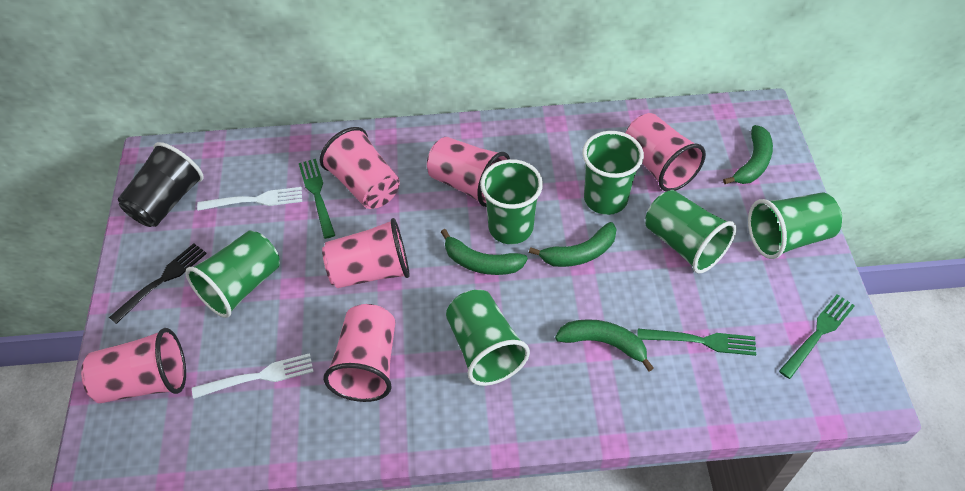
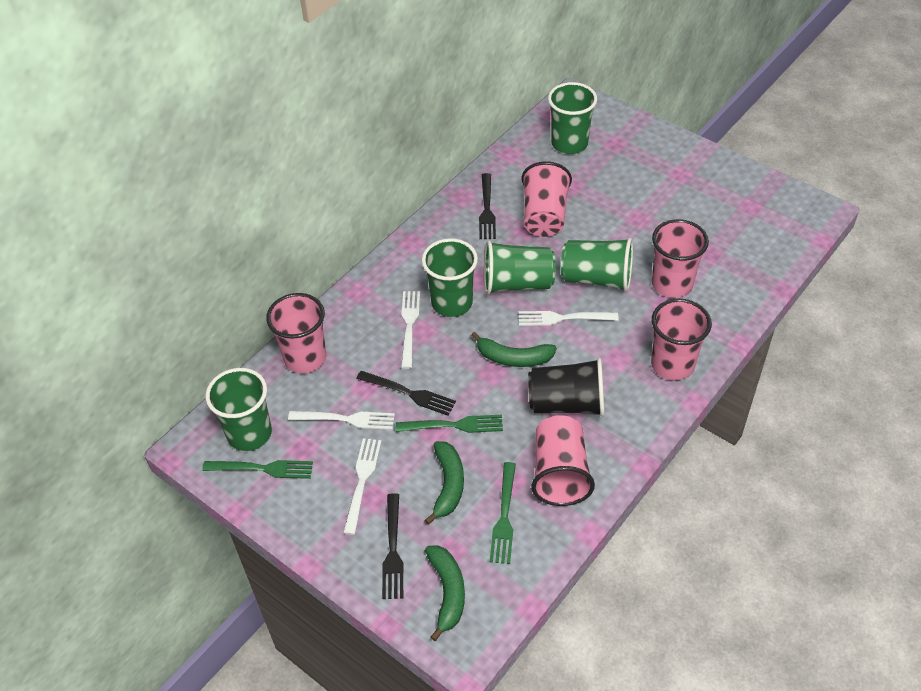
black fork: 1 -> 3
green banana: 4 -> 3
green cup: 6 -> 5
pink cup: 6 -> 5
white fork: 2 -> 4

